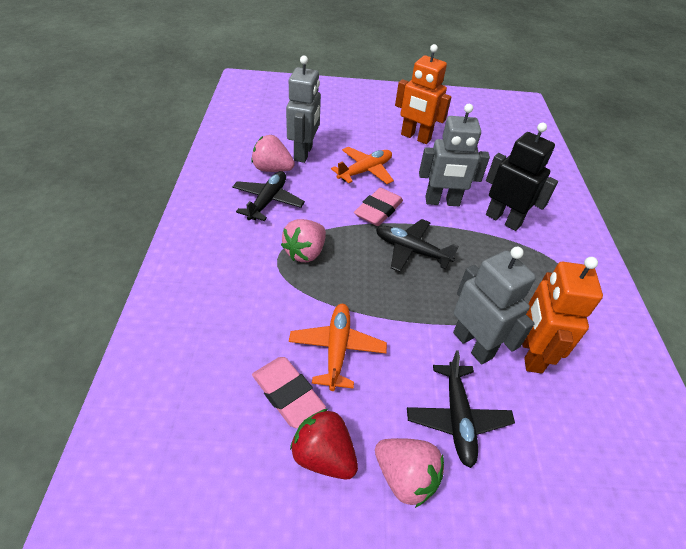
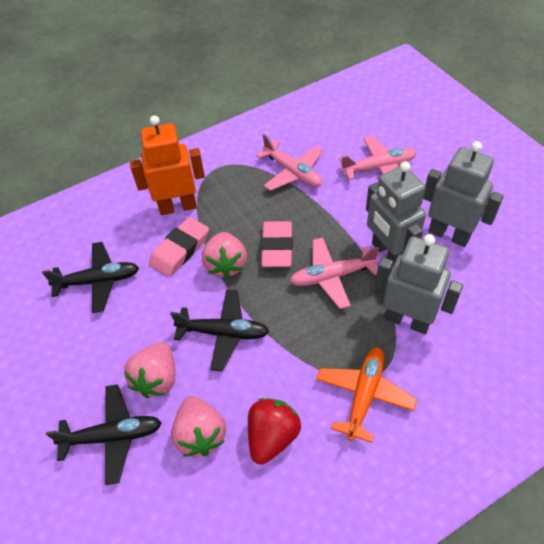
black robot: 1 -> 0
orange plane: 2 -> 1
orange robot: 2 -> 1
pink plane: 0 -> 3

